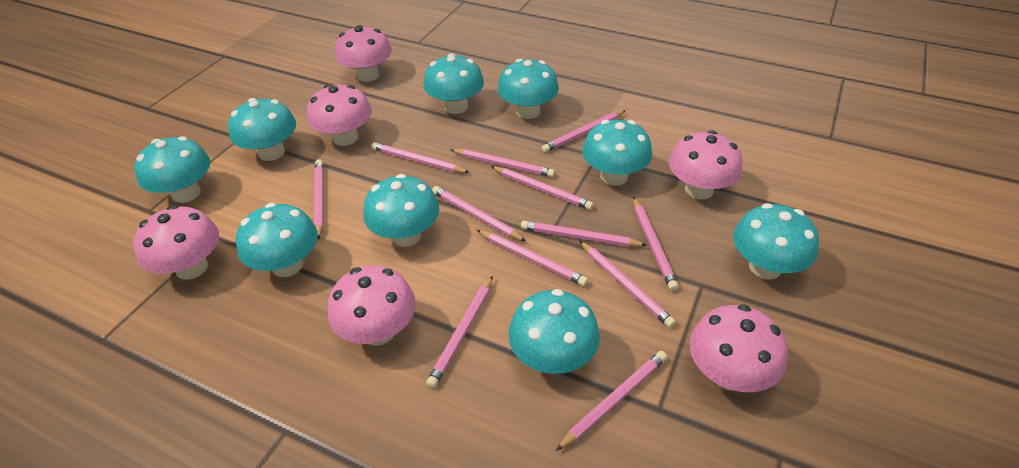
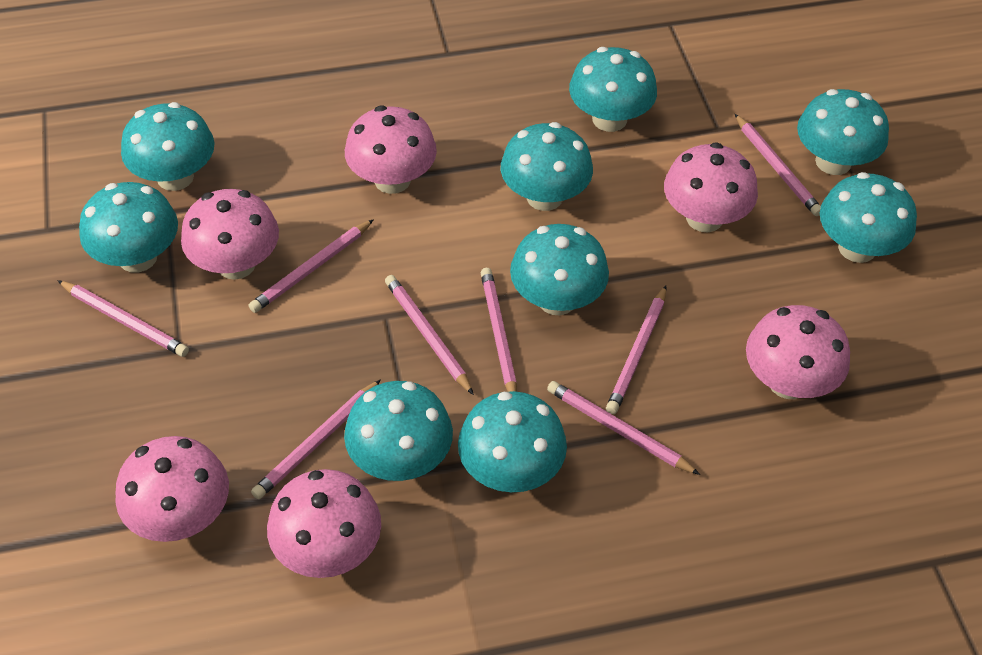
pink pencil: 12 -> 8

